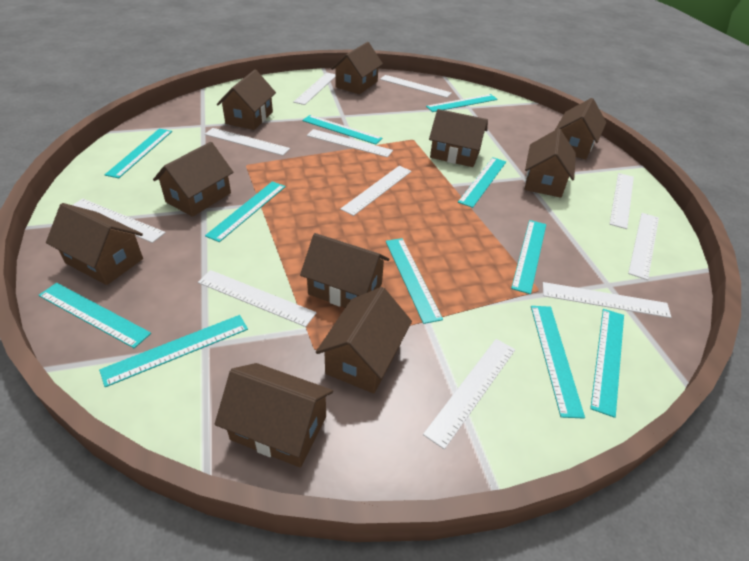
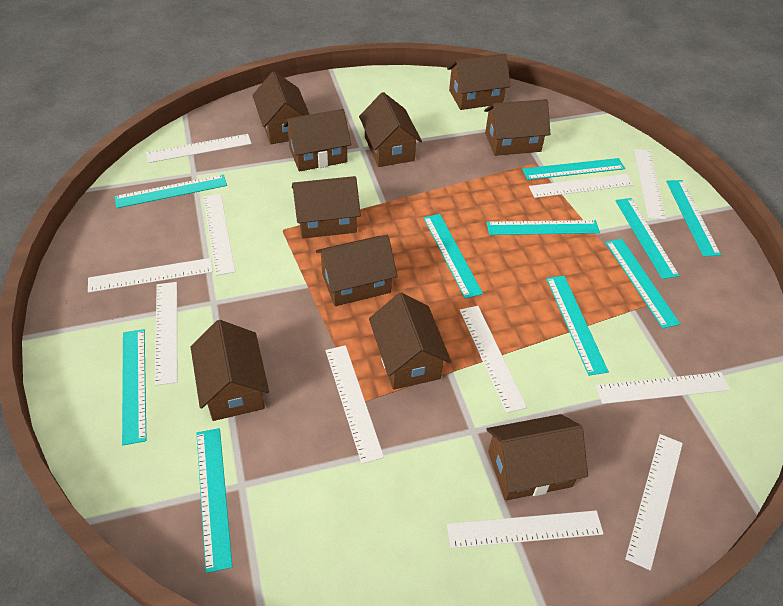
turquoise ruler: 11 -> 10

